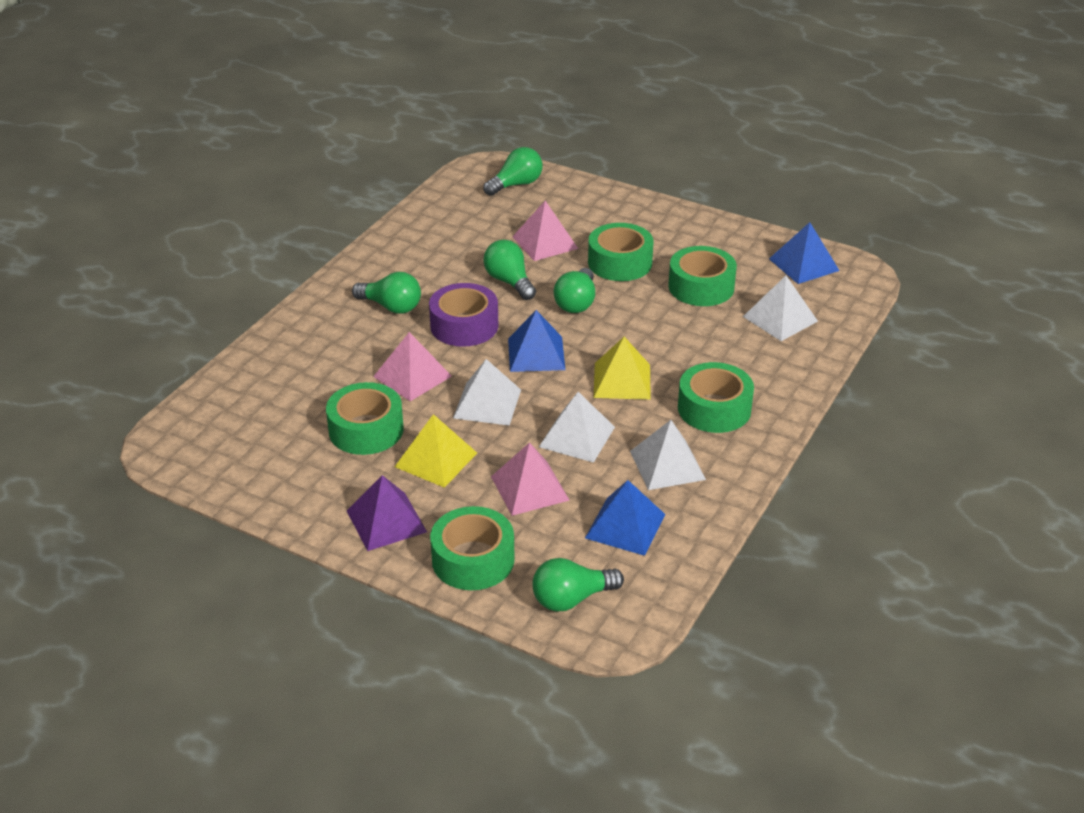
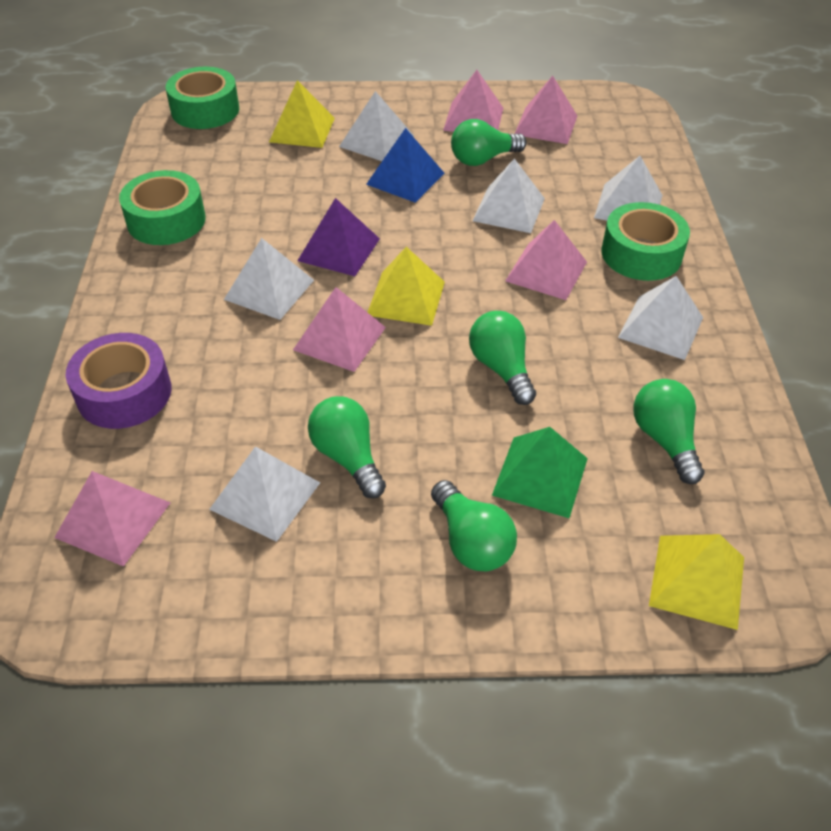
blue pyramid: 3 -> 1
green pyramid: 0 -> 1
green tape: 5 -> 3
pink pyramid: 3 -> 5
white pyramid: 4 -> 6
yellow pyramid: 2 -> 3

